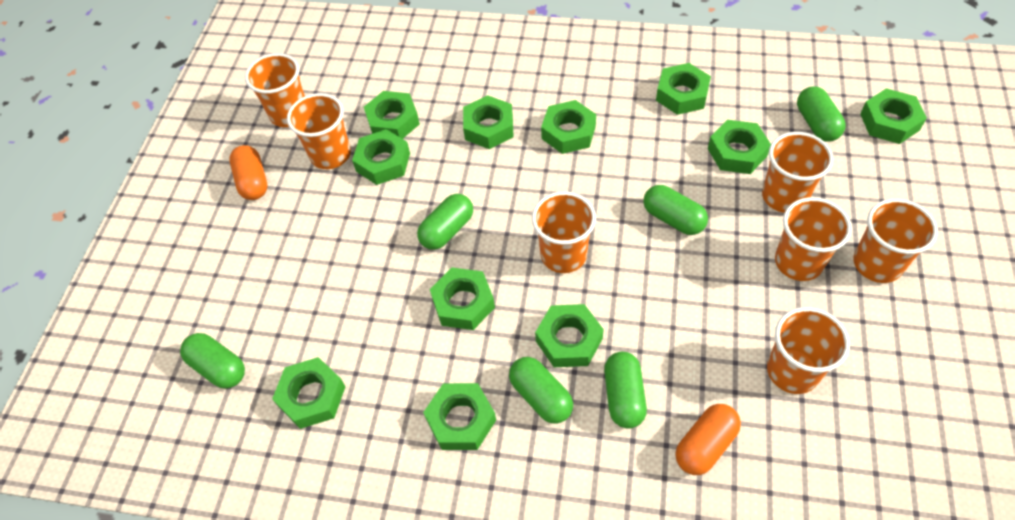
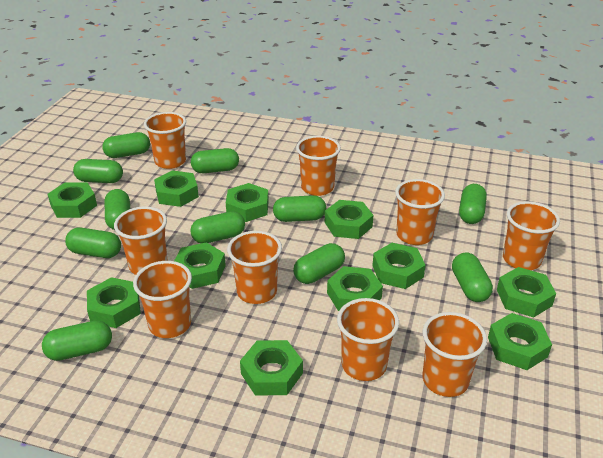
green capsule: 6 -> 11
orange capsule: 2 -> 0
orange cup: 7 -> 9

